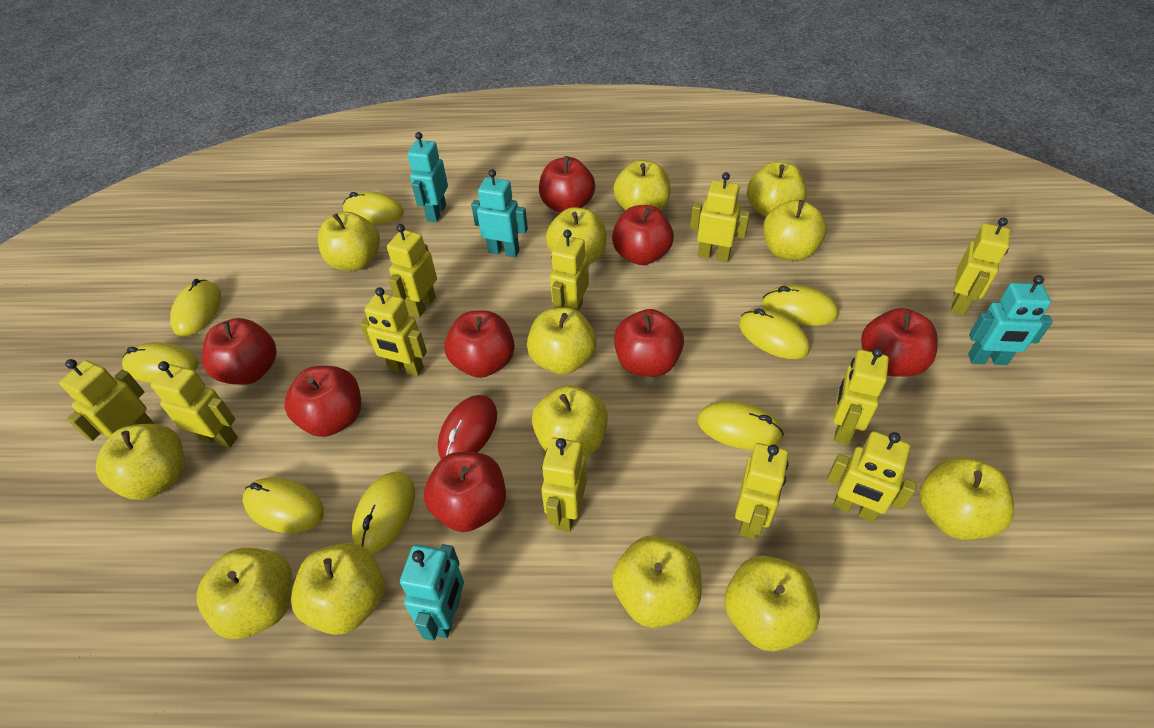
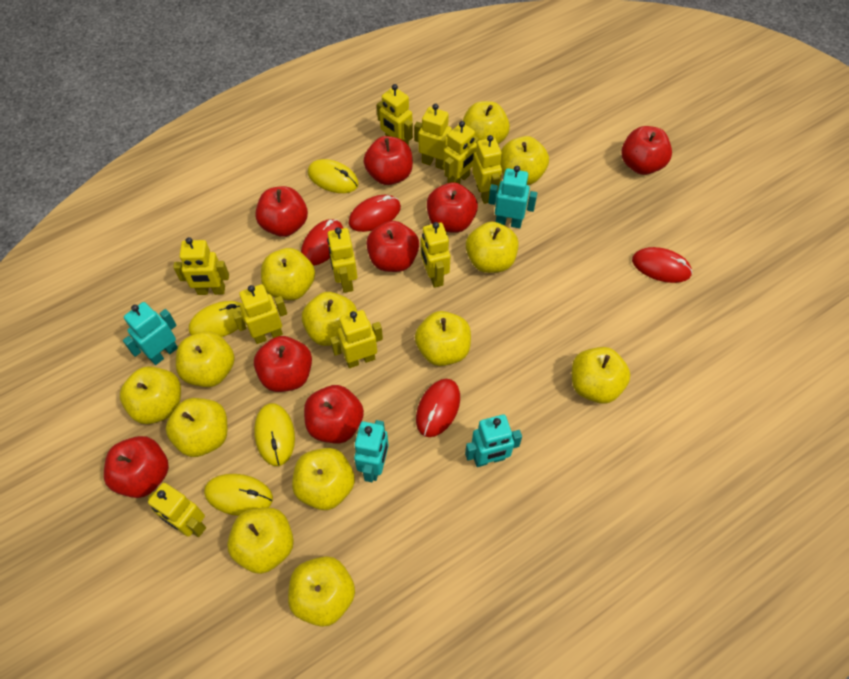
red mouse: 1 -> 4
yellow mouse: 8 -> 4
yellow robot: 11 -> 10

